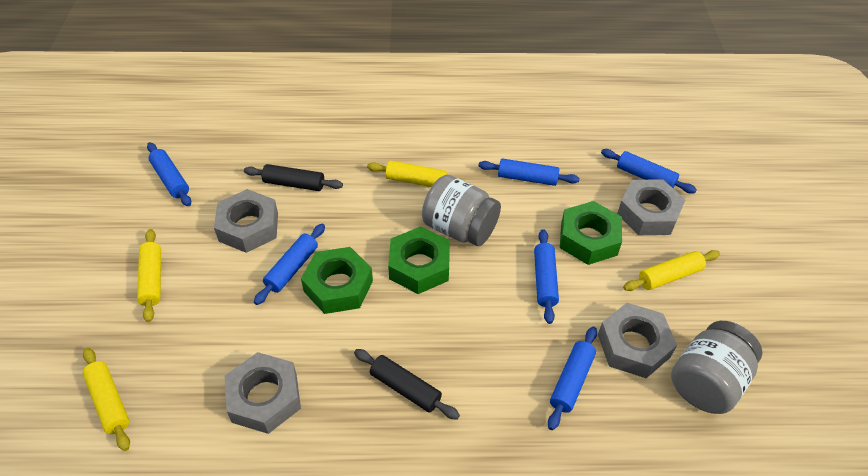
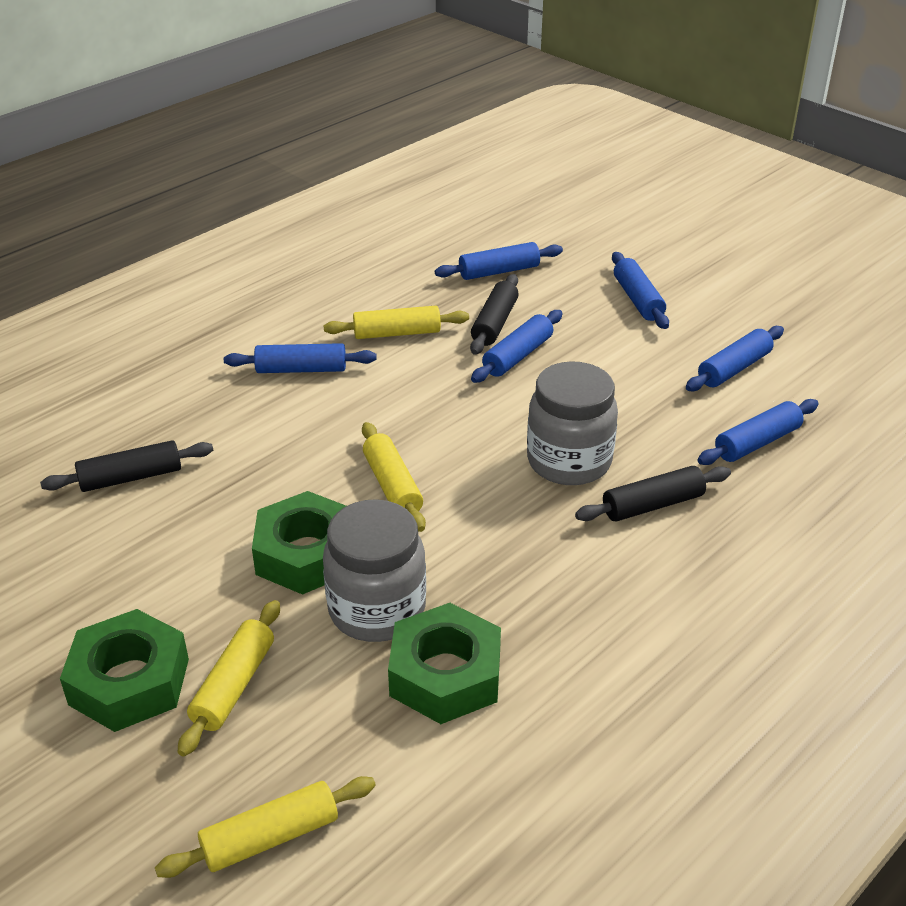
black rolling pin: 2 -> 3
grey nut: 4 -> 0

